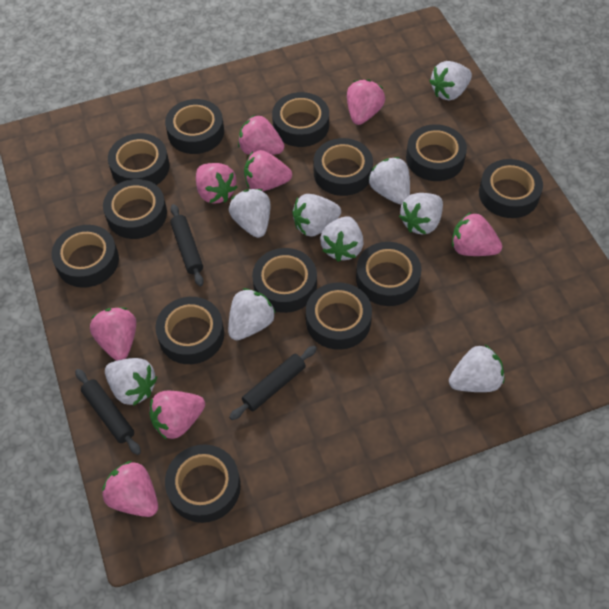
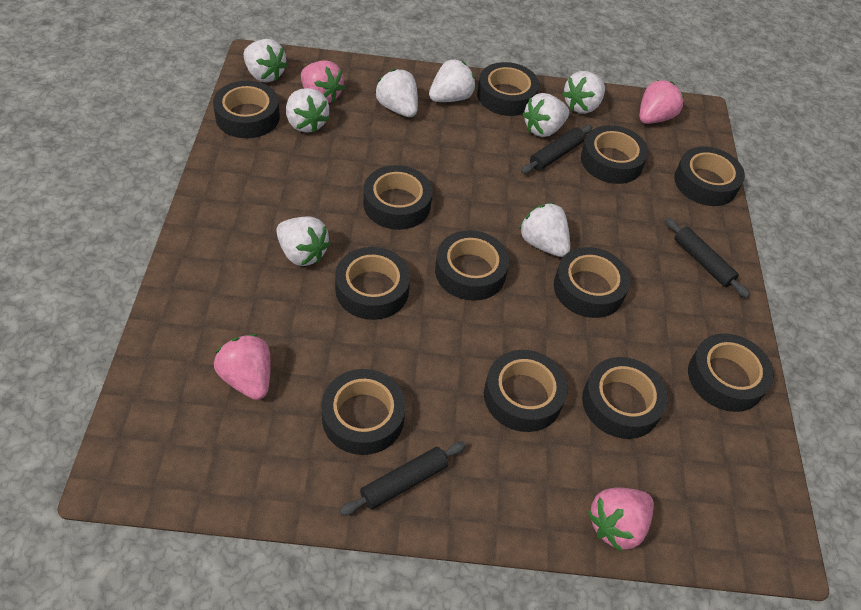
black tape: 13 -> 12
pink strawberry: 8 -> 4
white strawberry: 9 -> 8

